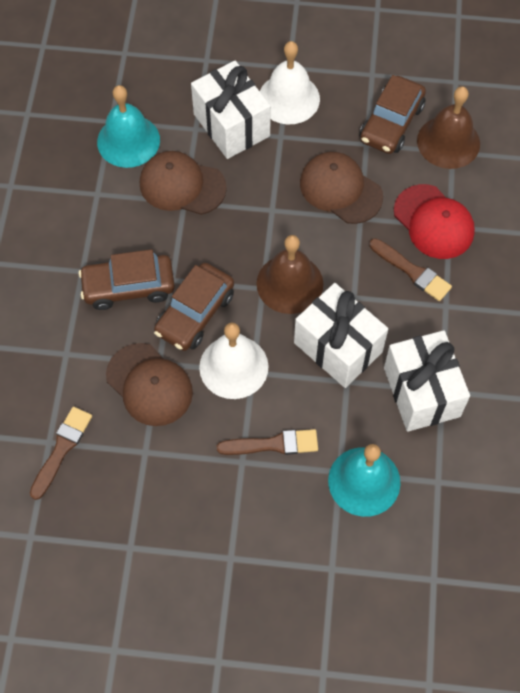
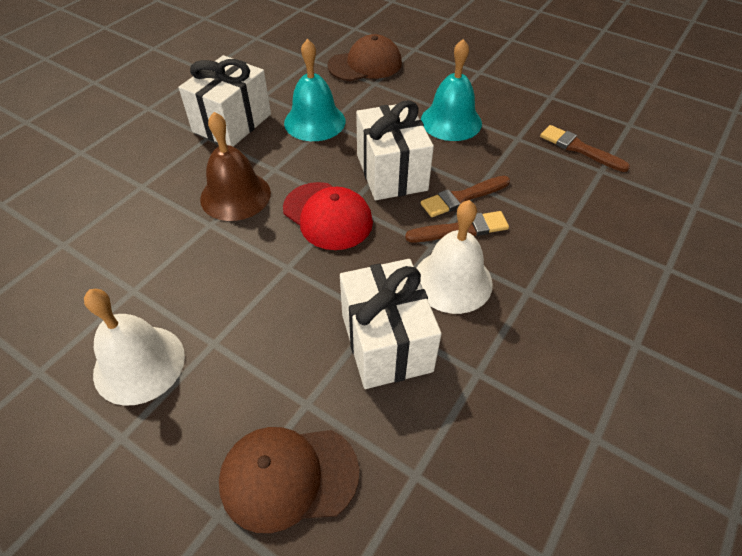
brown bell: 2 -> 1
brown cap: 3 -> 2
brown car: 3 -> 0

